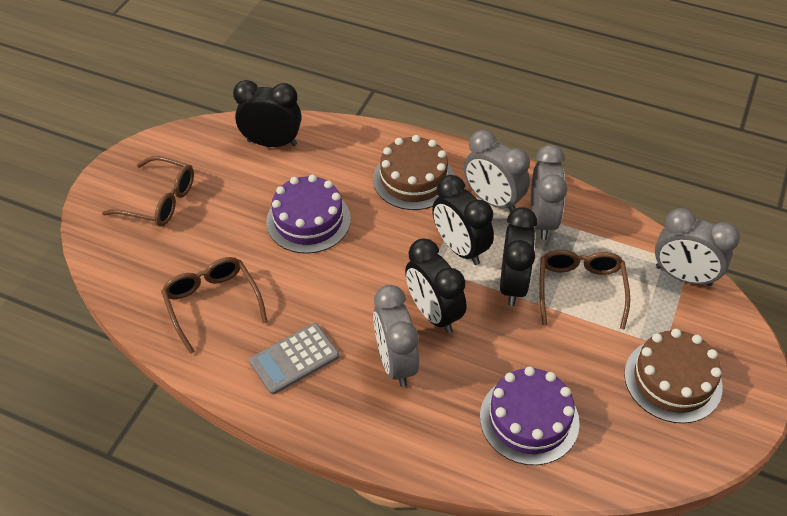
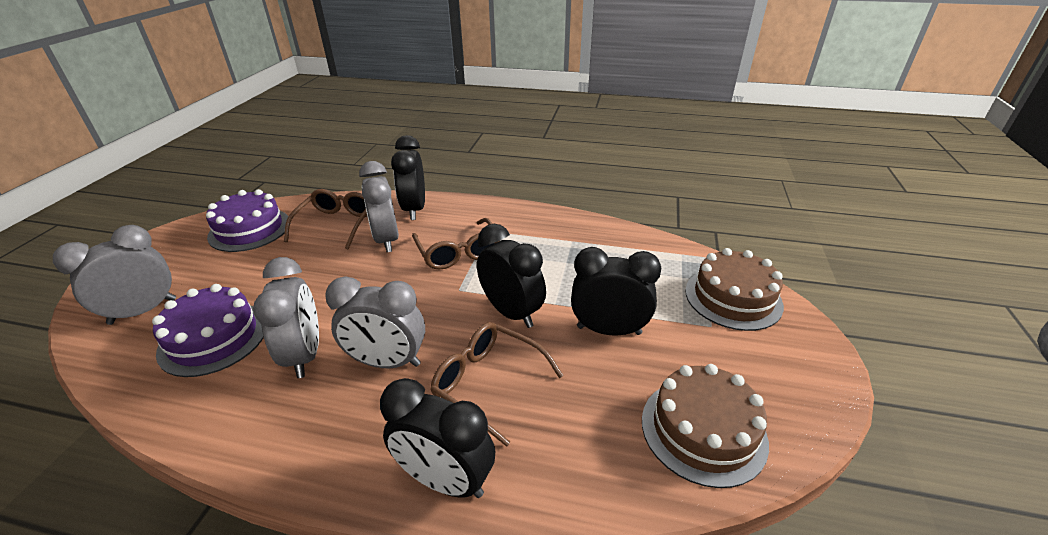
grey calculator: 1 -> 0

